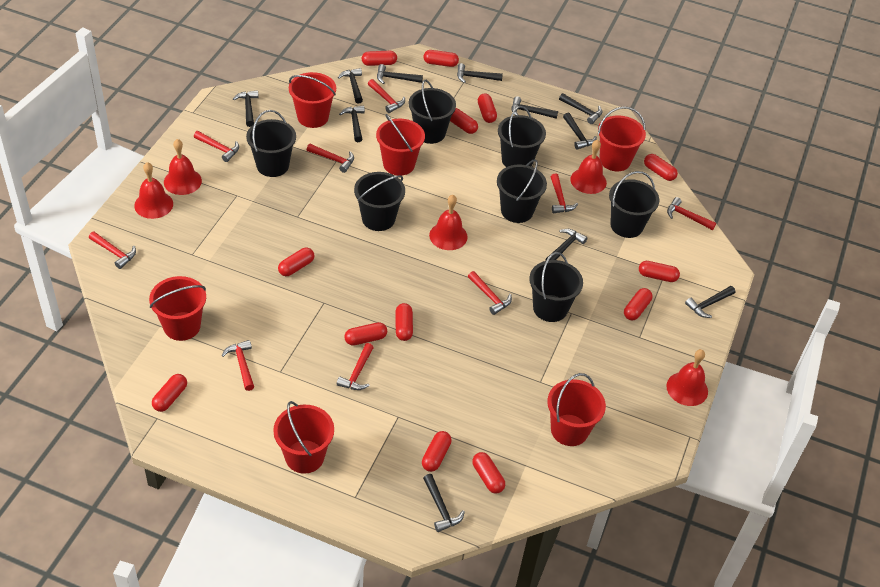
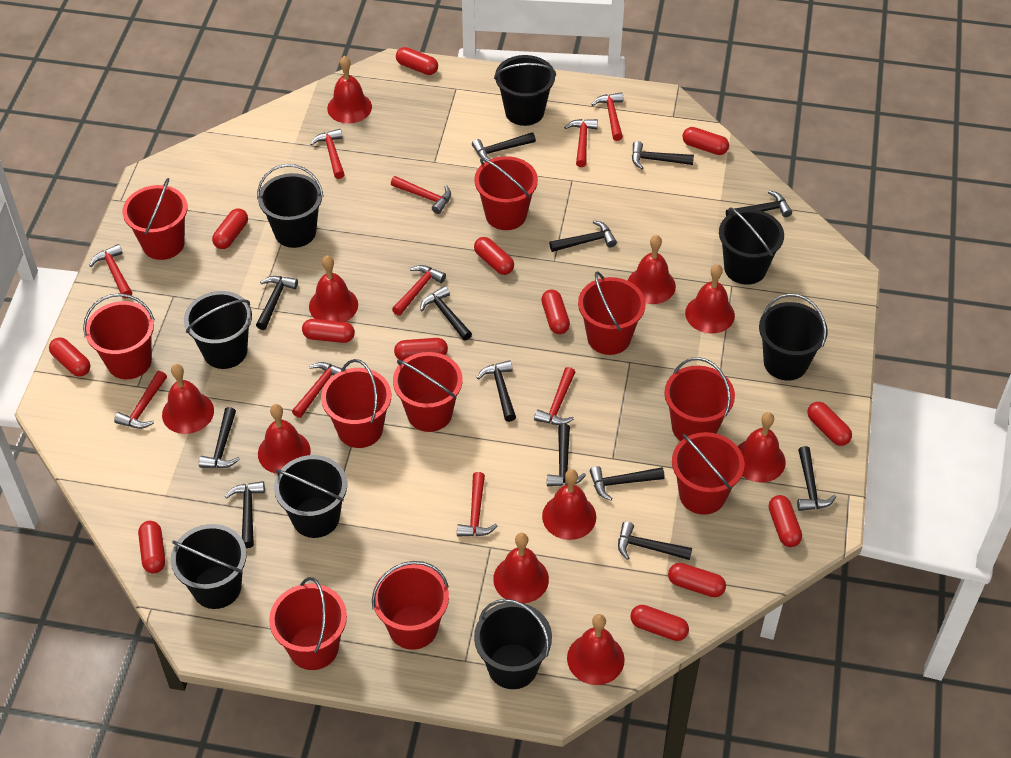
black bucket: 7 -> 8
black hammer: 11 -> 13
red bell: 5 -> 10
red bucket: 6 -> 10
red hammer: 9 -> 10

